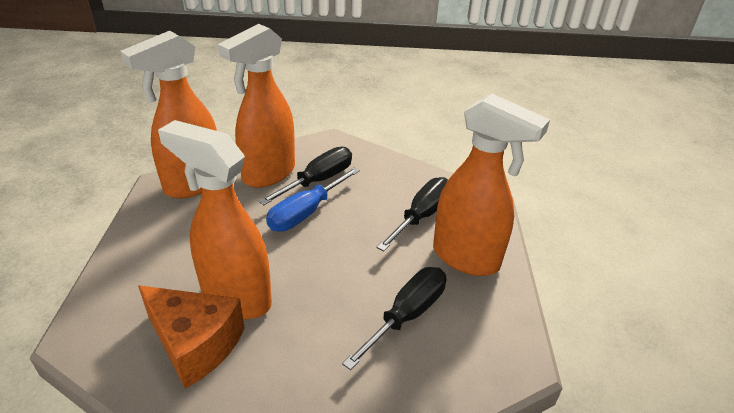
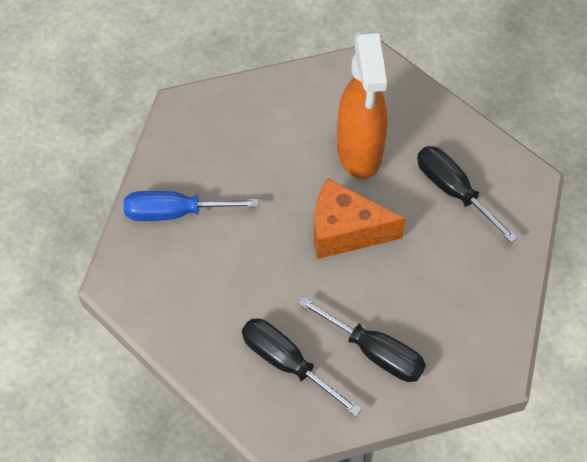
orange spray bottle: 4 -> 1

